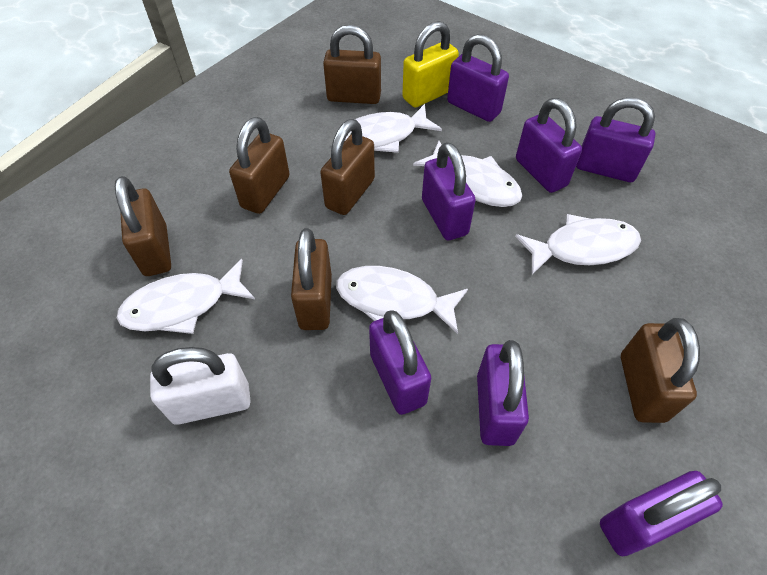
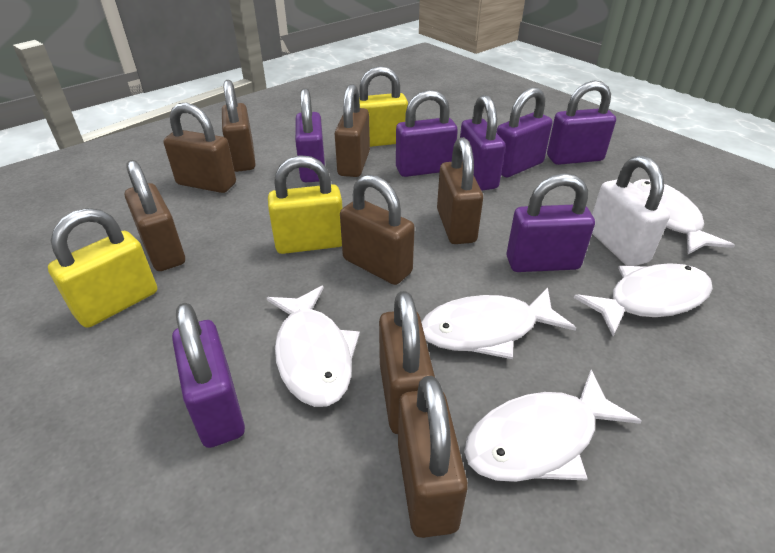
brown padlock: 6 -> 8
yellow padlock: 1 -> 3

